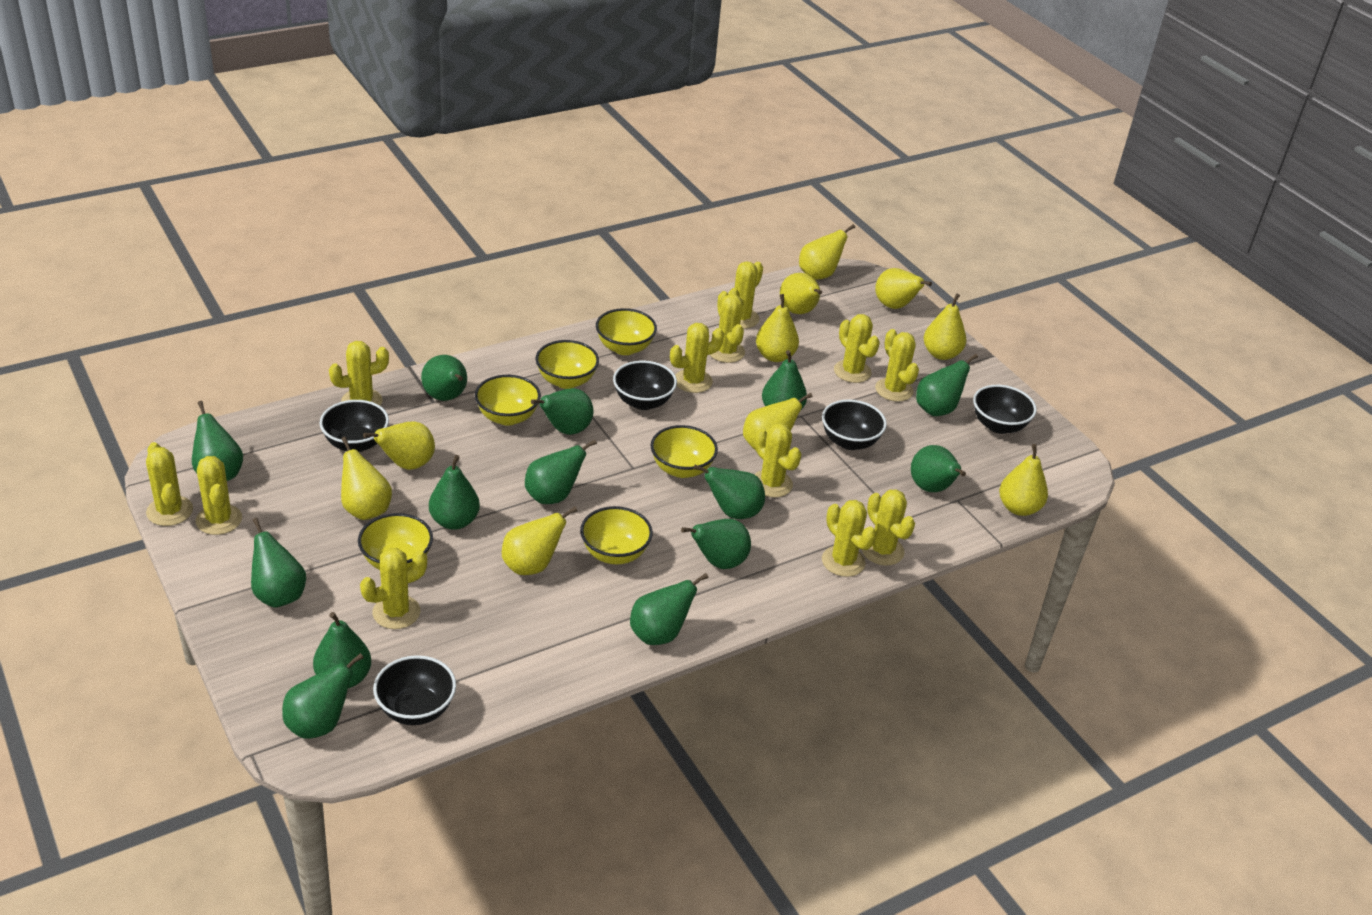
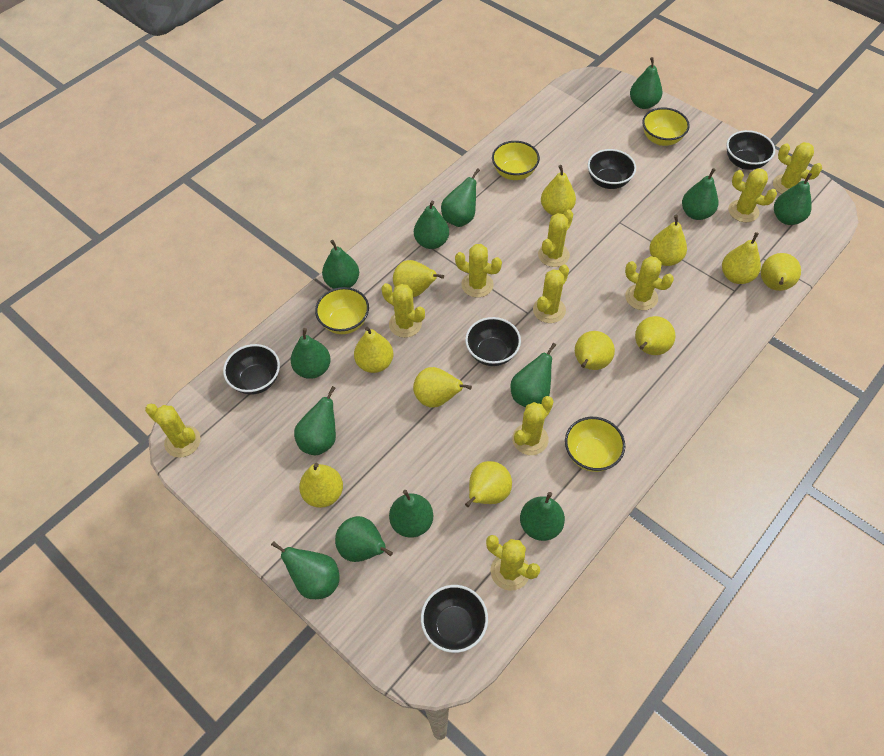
green pear: 14 -> 13
yellow bowl: 6 -> 4
yellow cactus: 12 -> 10
yellow pear: 10 -> 11

